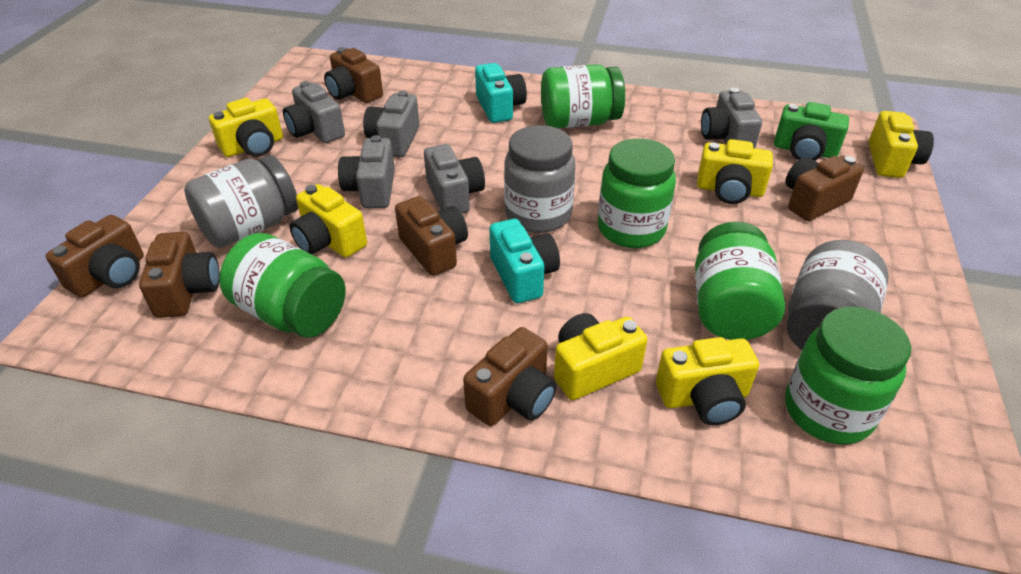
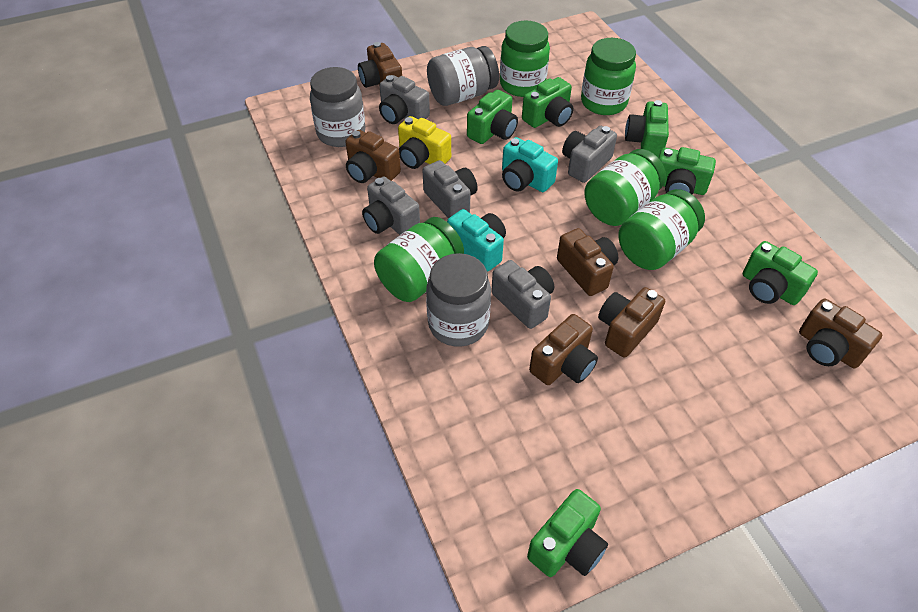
green camera: 1 -> 6
yellow camera: 6 -> 1

